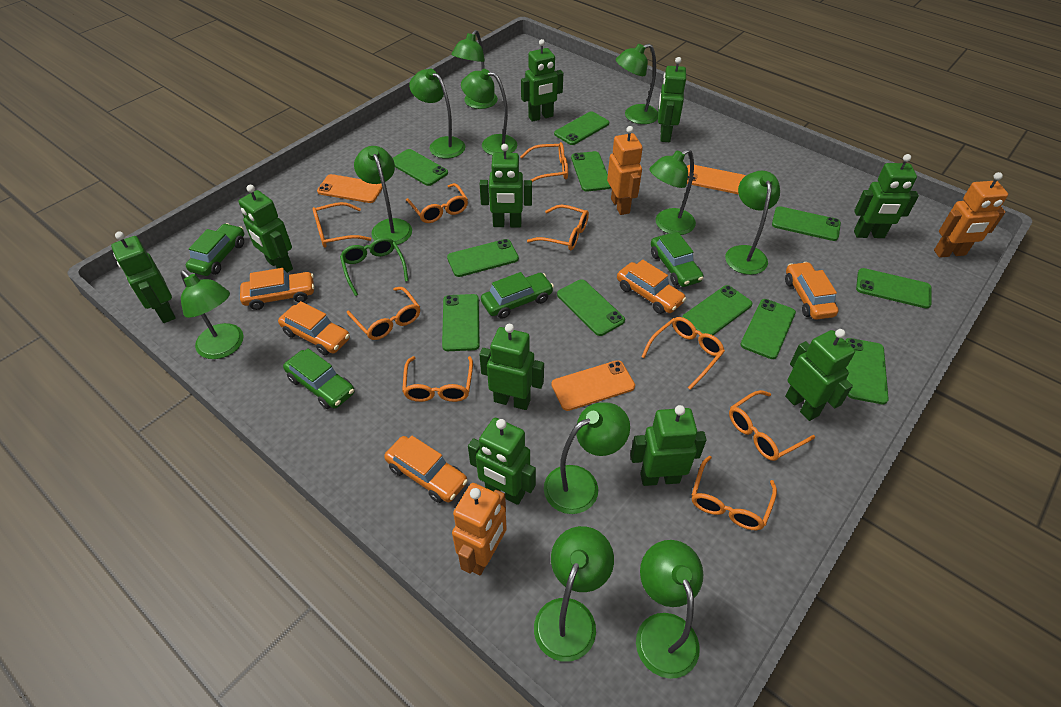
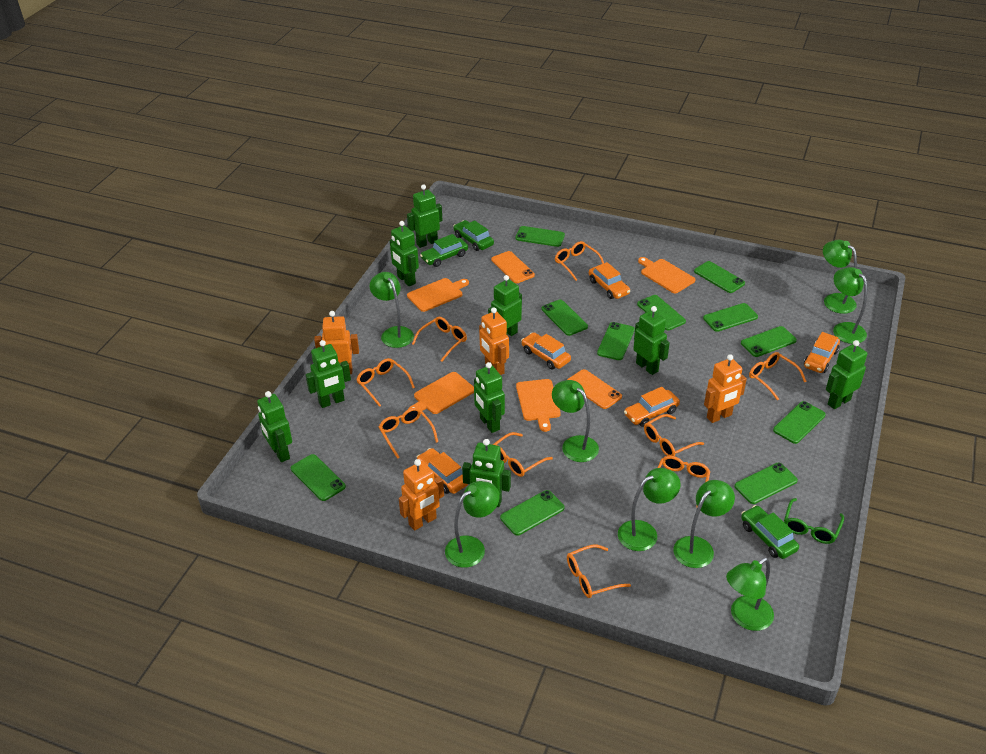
green car: 4 -> 3
green lamp: 11 -> 8
green robot: 10 -> 9
orange cutting board: 0 -> 4
orange phone: 3 -> 2
orange robot: 3 -> 4

